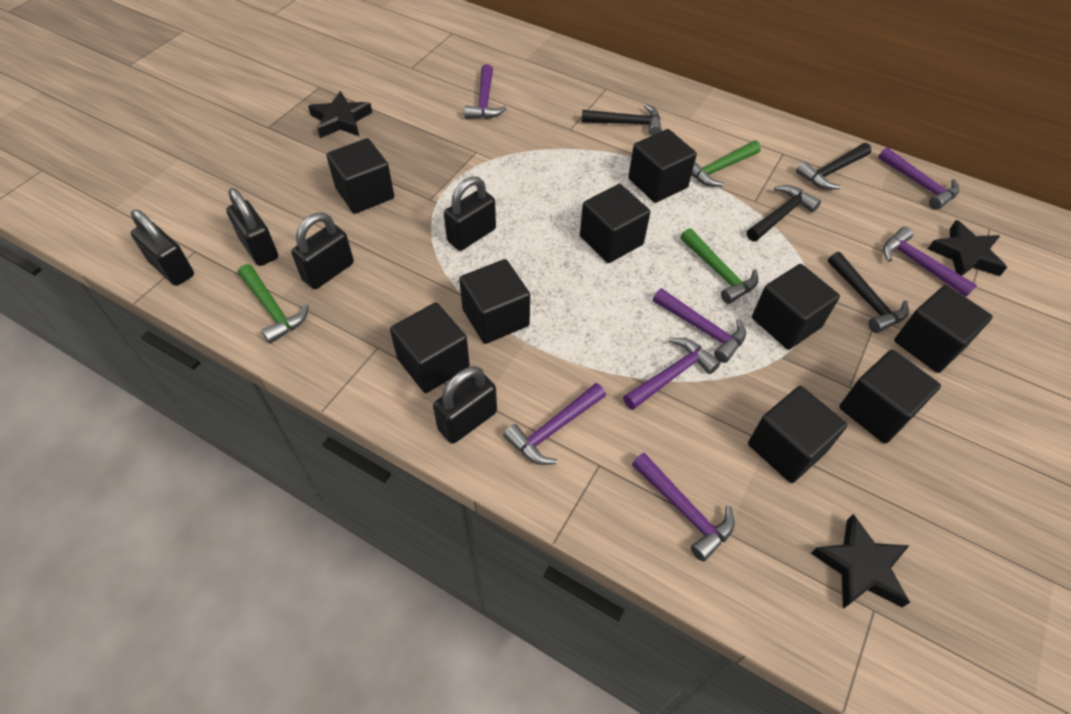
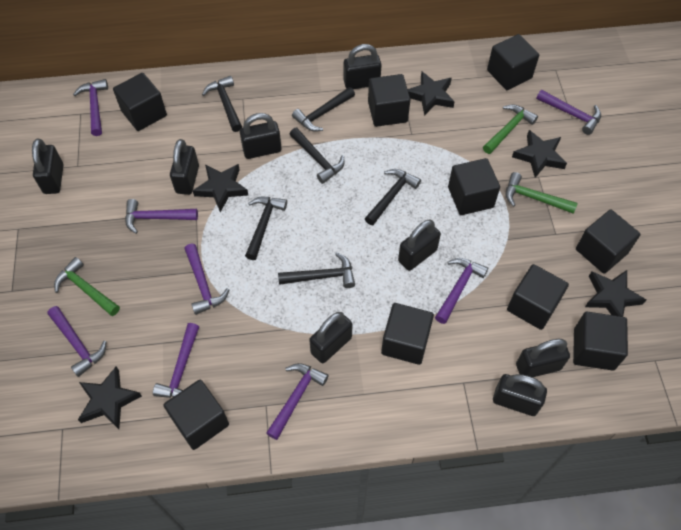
black hammer: 4 -> 6
black padlock: 5 -> 8
black star: 3 -> 5
purple hammer: 7 -> 8

